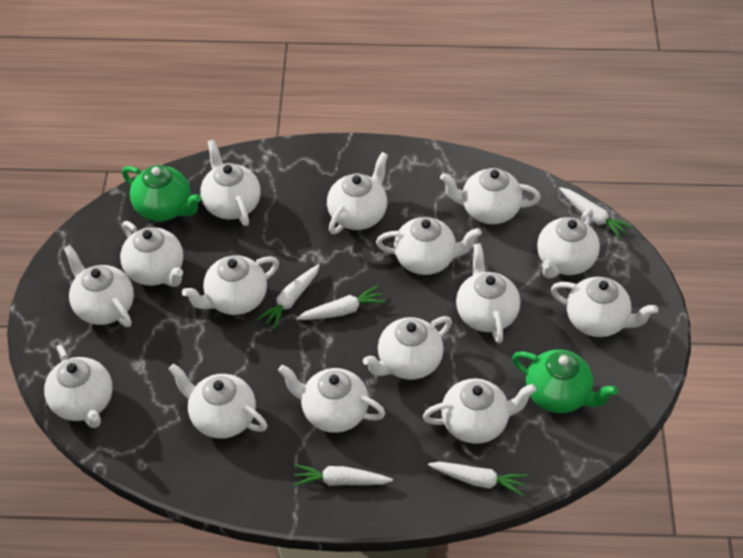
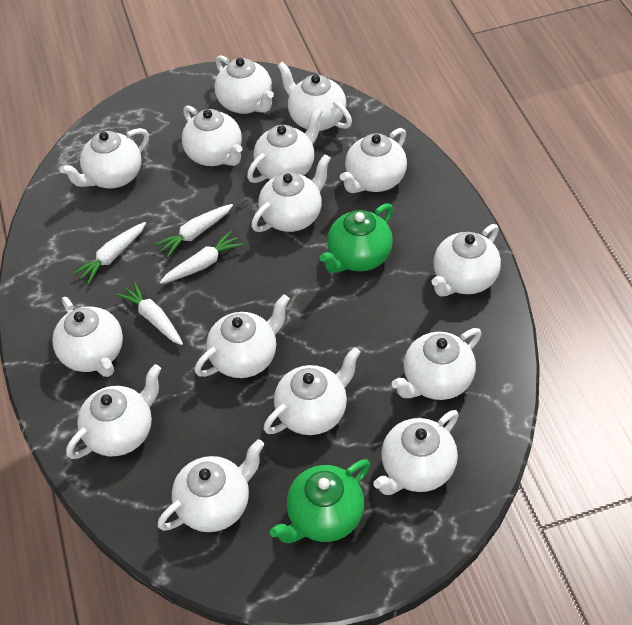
white carrot: 5 -> 4

